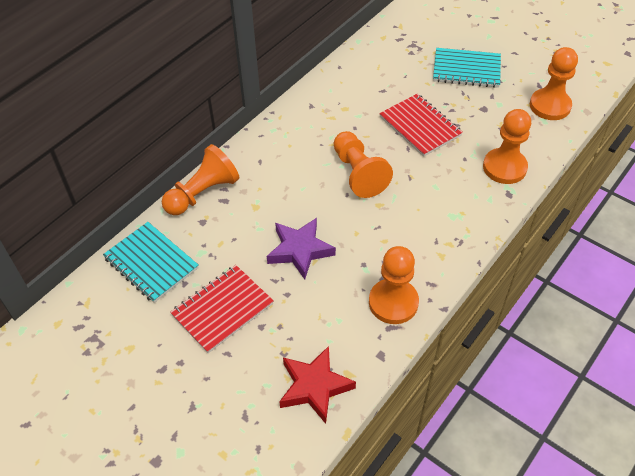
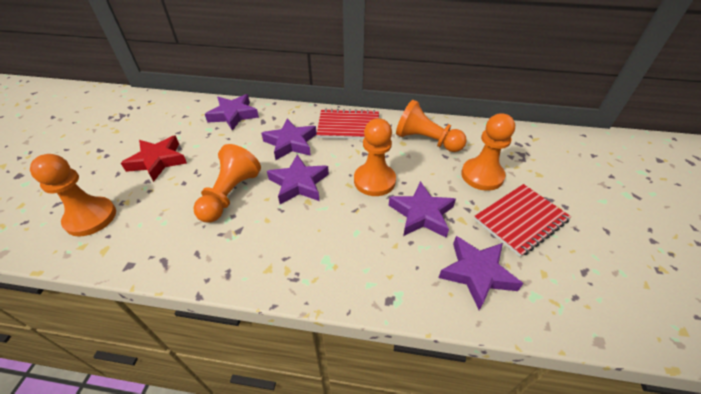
purple star: 1 -> 5
turquoise notebook: 2 -> 0

